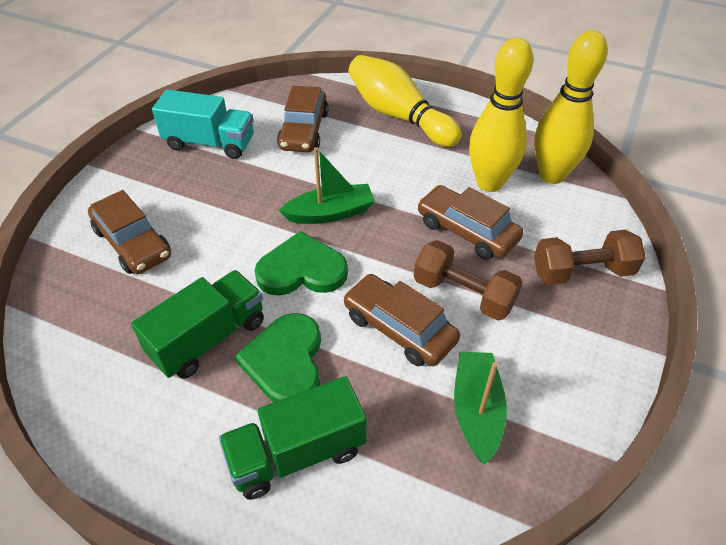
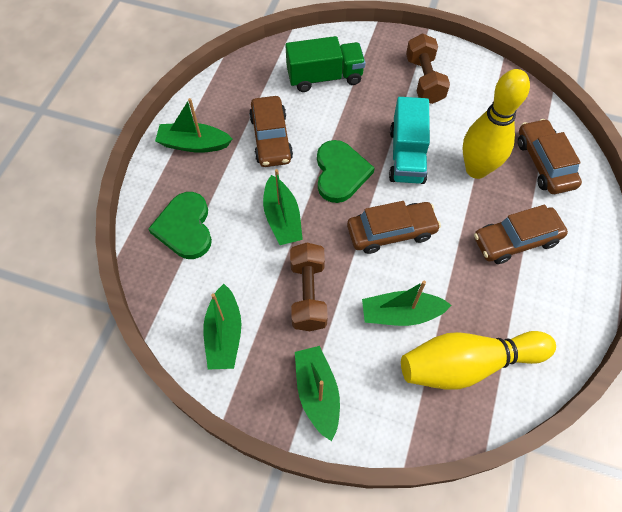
green boat: 2 -> 5
green truck: 2 -> 1
yellow bowling pin: 3 -> 2

